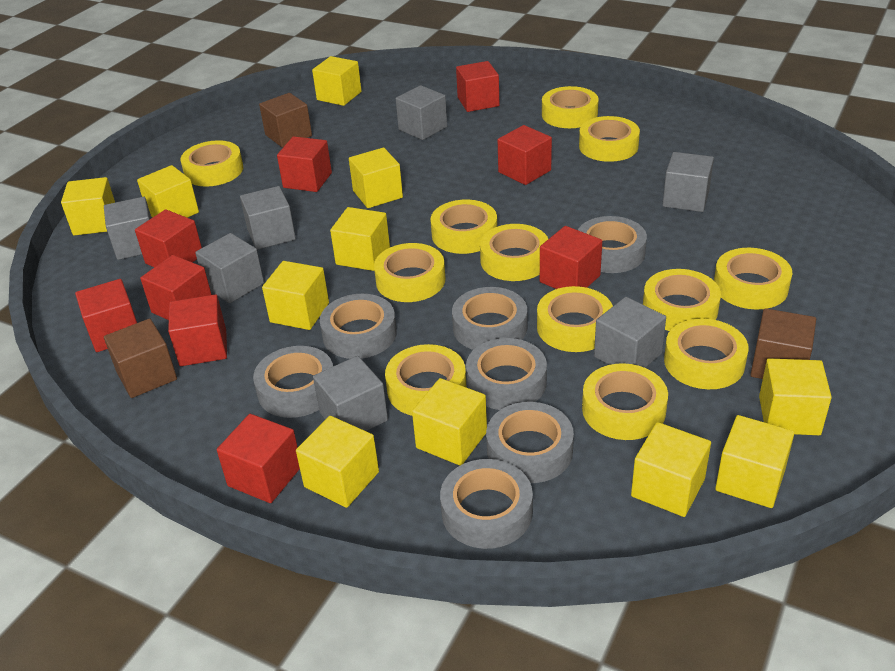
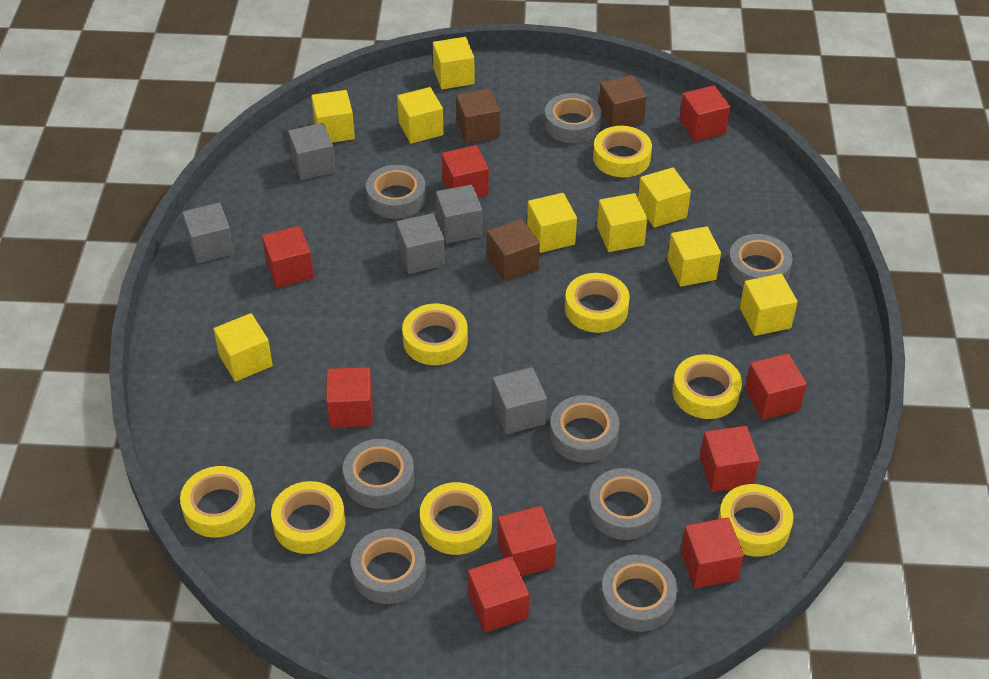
grey cube: 7 -> 5
grey tape: 7 -> 8
yellow cube: 11 -> 9
yellow tape: 12 -> 8

